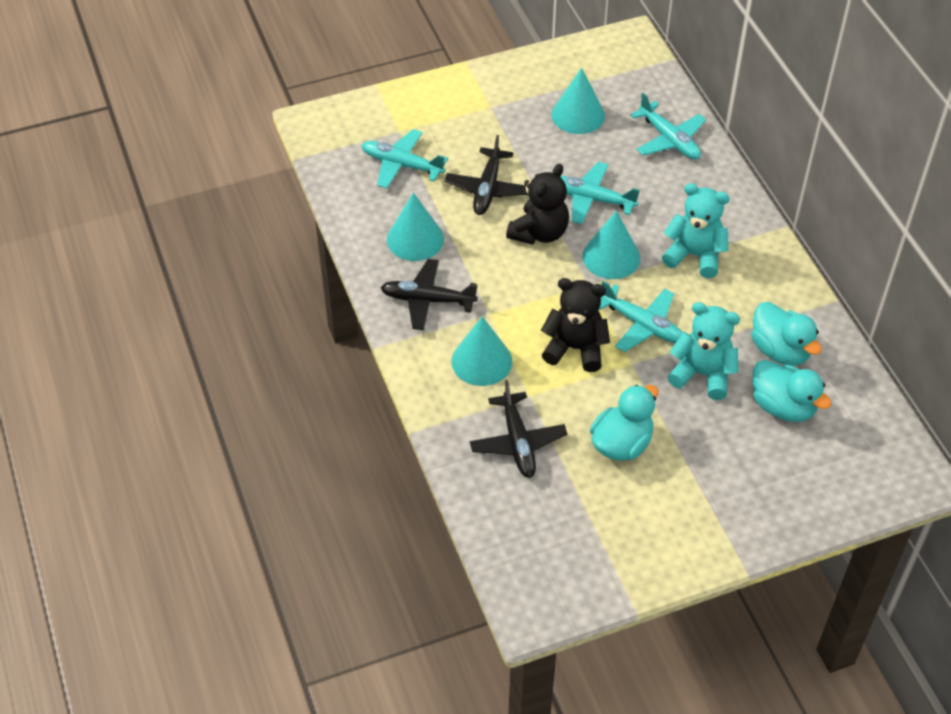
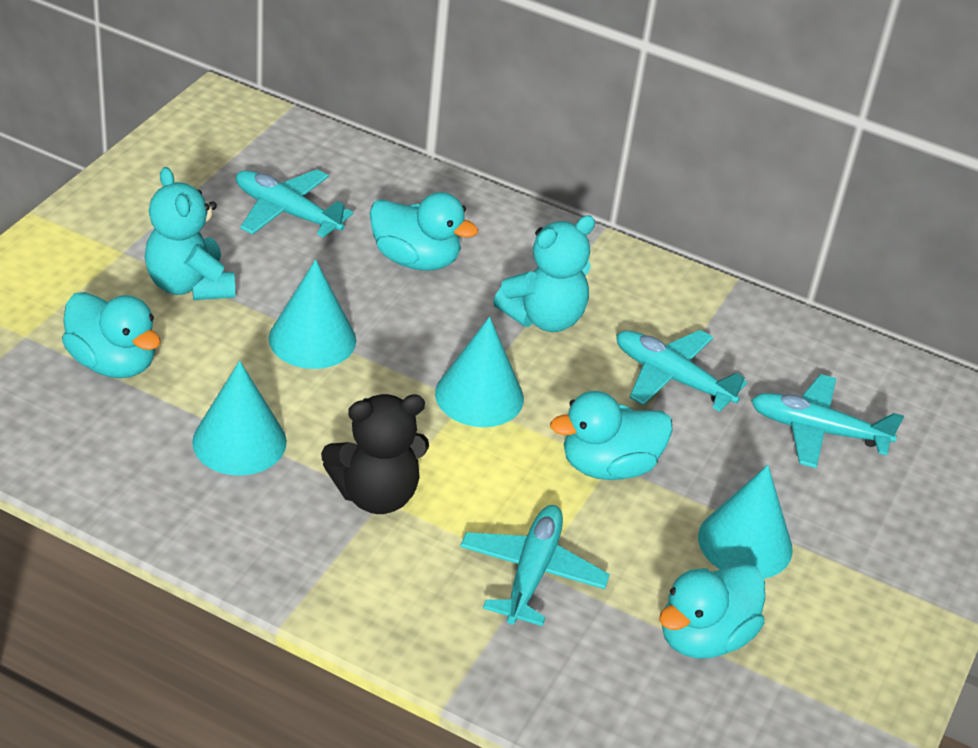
black plane: 3 -> 0
black teddy bear: 2 -> 1
turquoise duck: 3 -> 4

